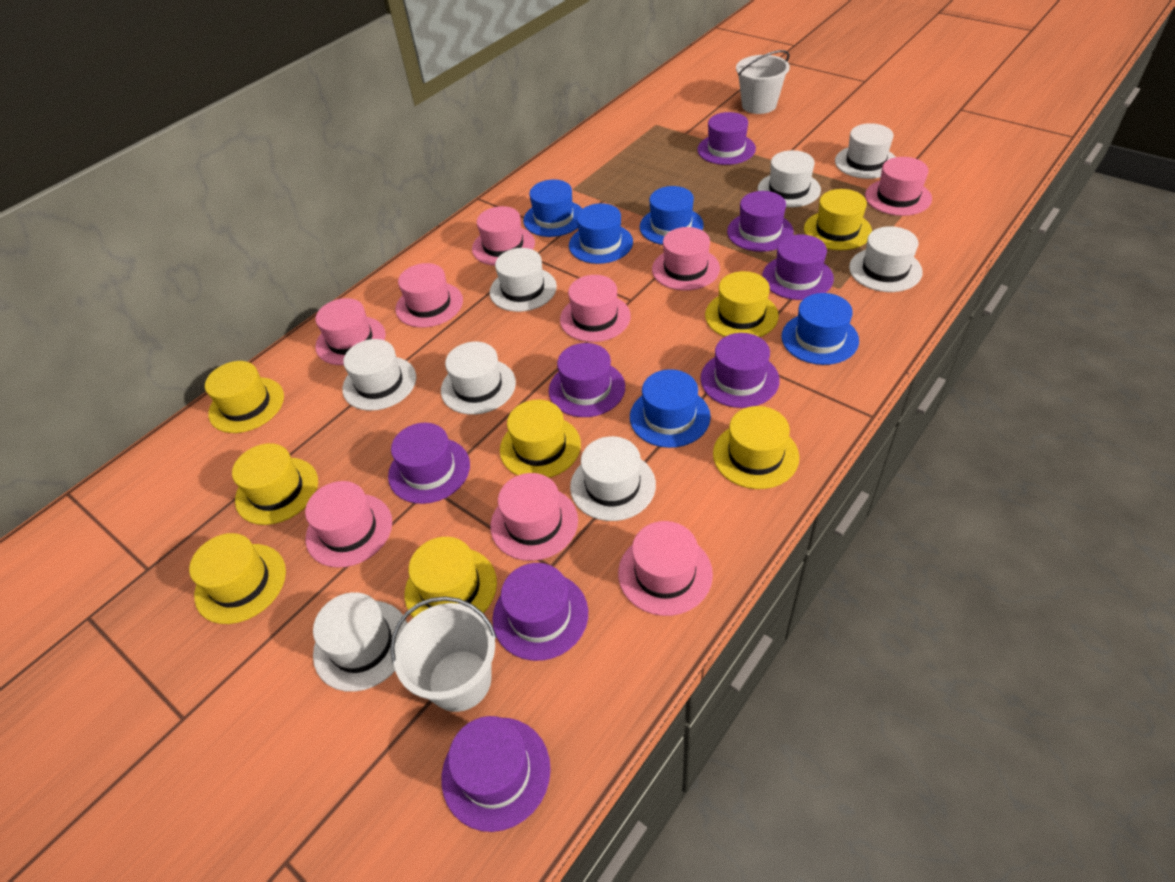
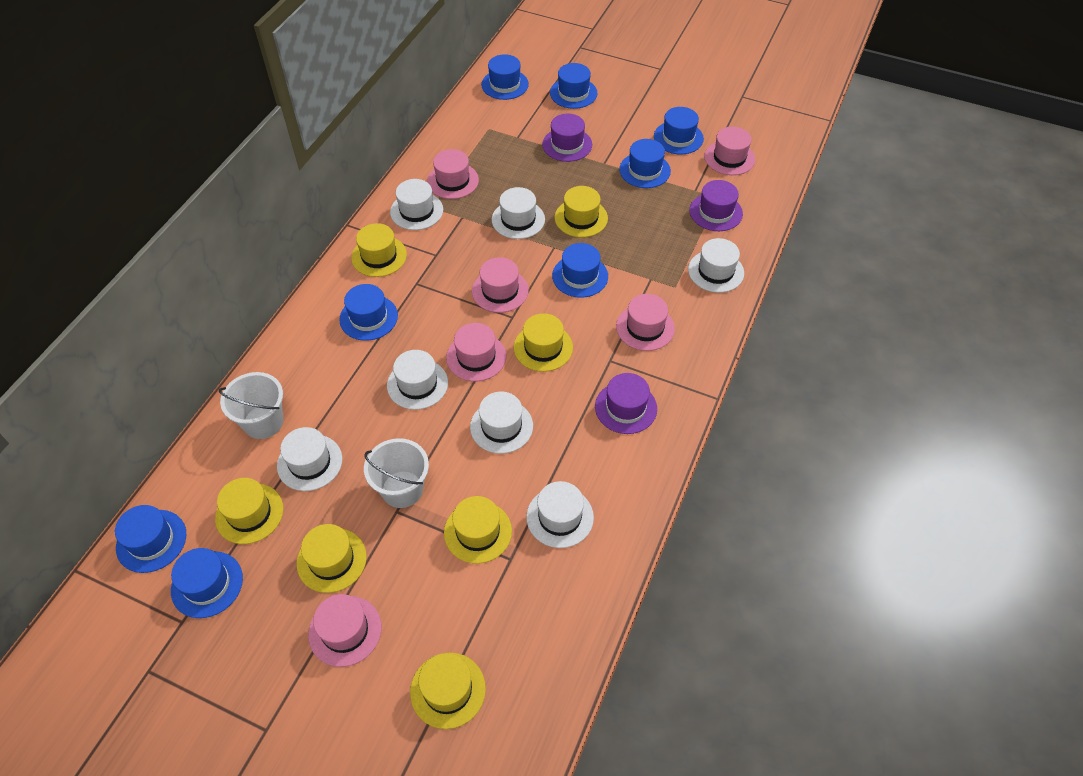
blue hat: 5 -> 8
pink hat: 9 -> 6
purple hat: 8 -> 3
white hat: 8 -> 7
yellow hat: 8 -> 7

